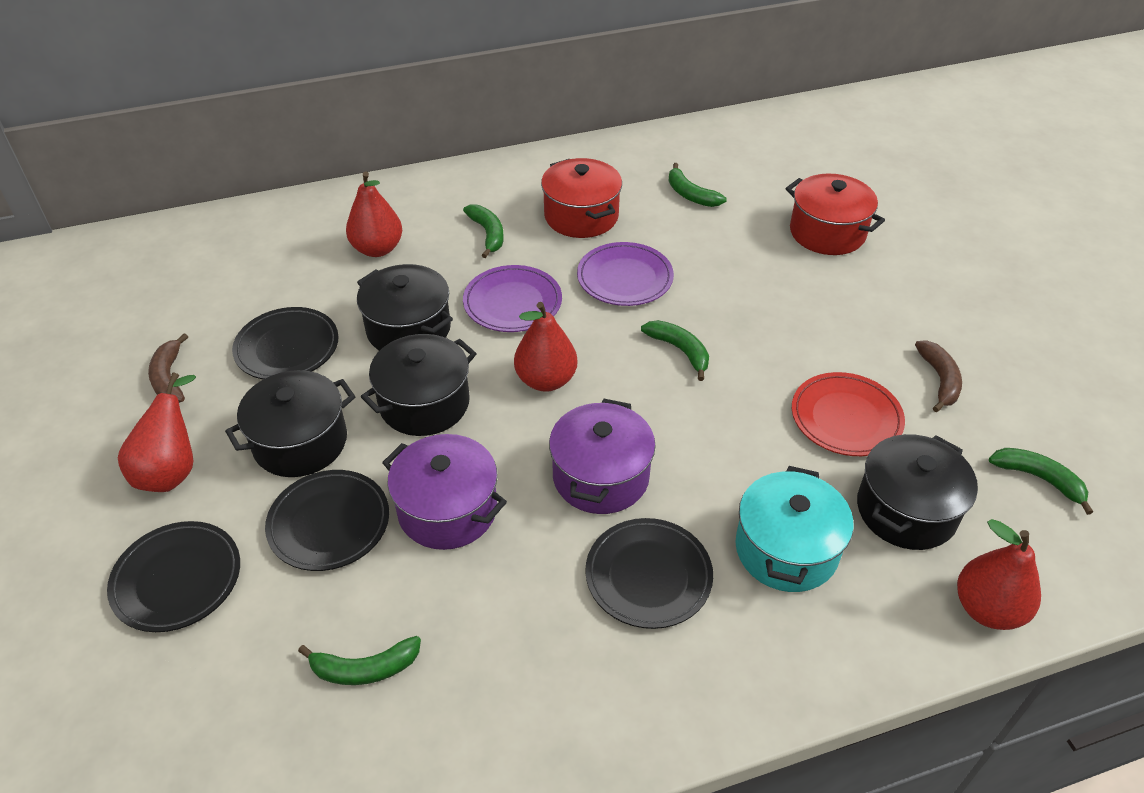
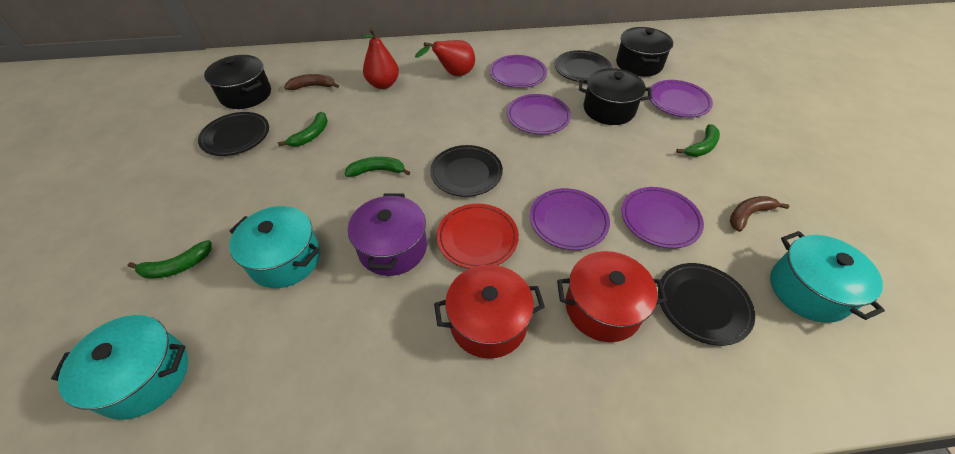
black pot: 4 -> 3
green banana: 5 -> 4
purple plate: 2 -> 5
purple pot: 2 -> 1
red pear: 4 -> 2
turquoise pot: 1 -> 3

